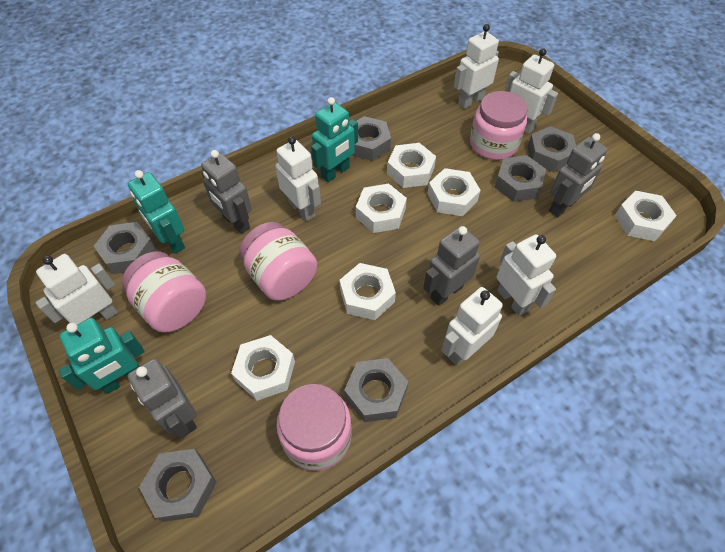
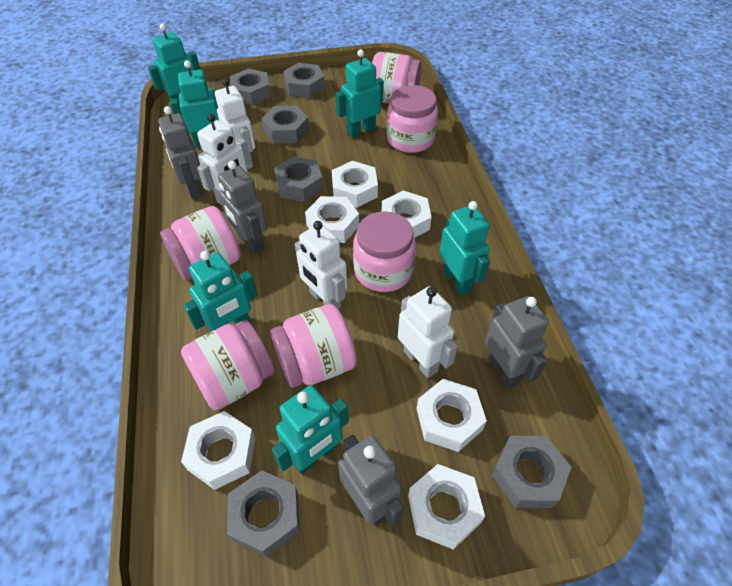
pink jar: 4 -> 6
turquoise robot: 3 -> 6
white robot: 6 -> 4

